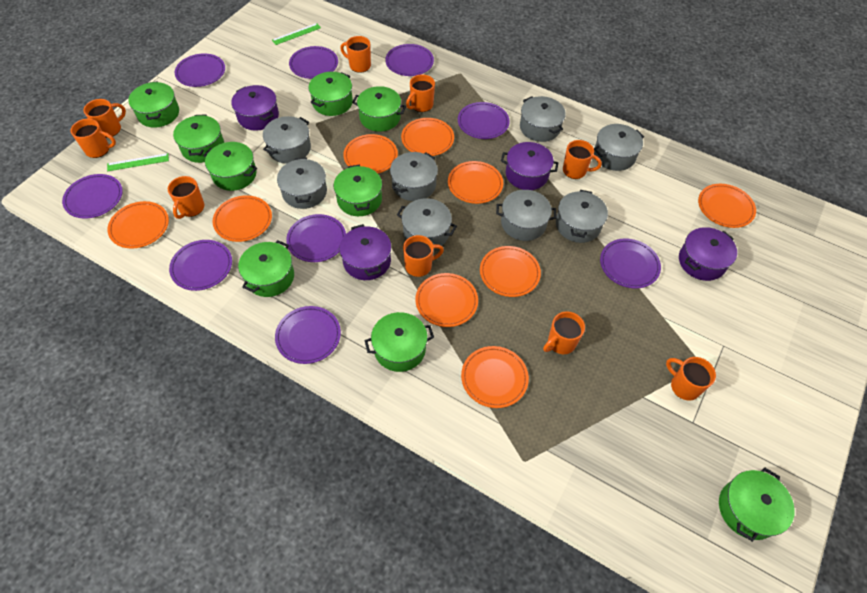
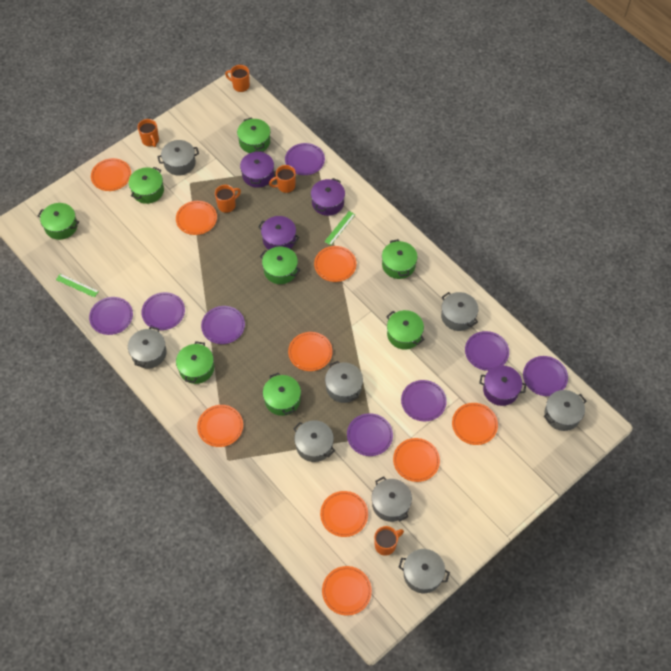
green pot: 9 -> 8
orange mug: 9 -> 5
purple plate: 9 -> 8

